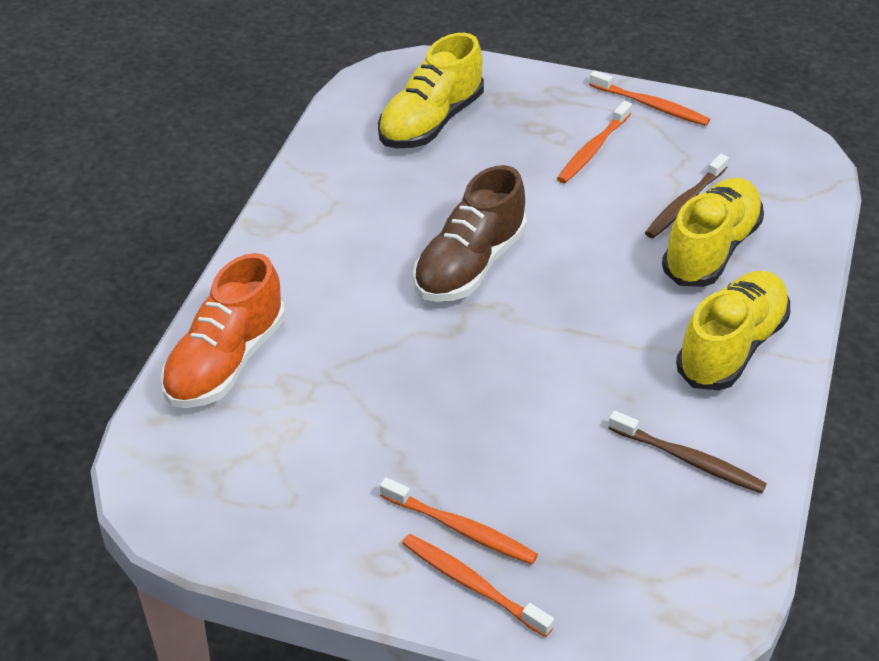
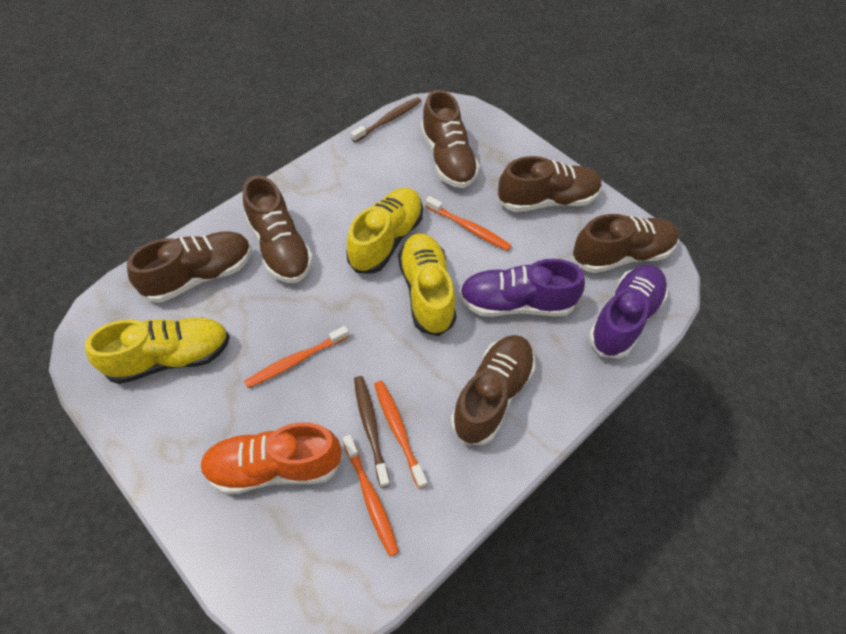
brown shoe: 1 -> 6
purple shoe: 0 -> 2

